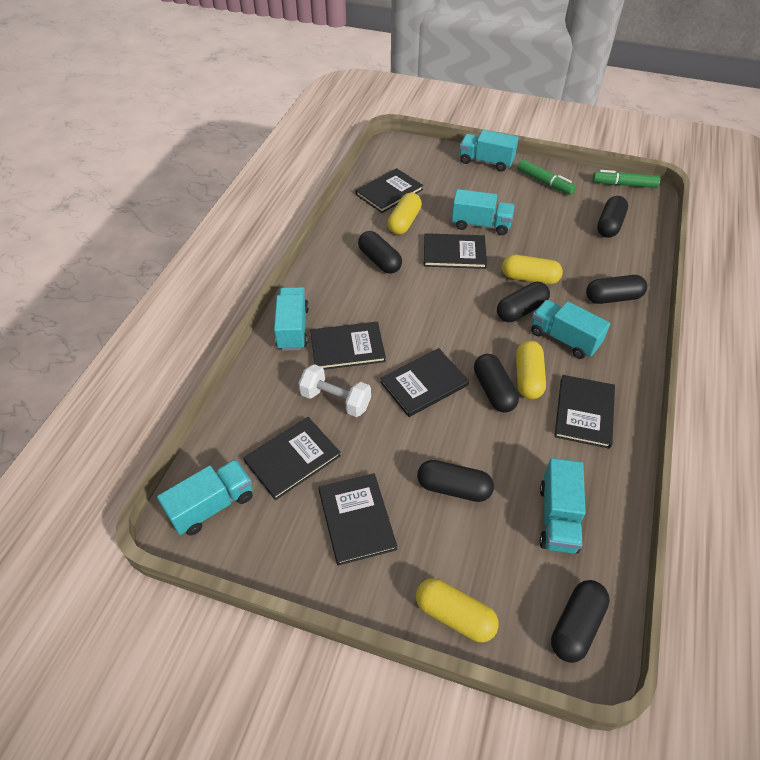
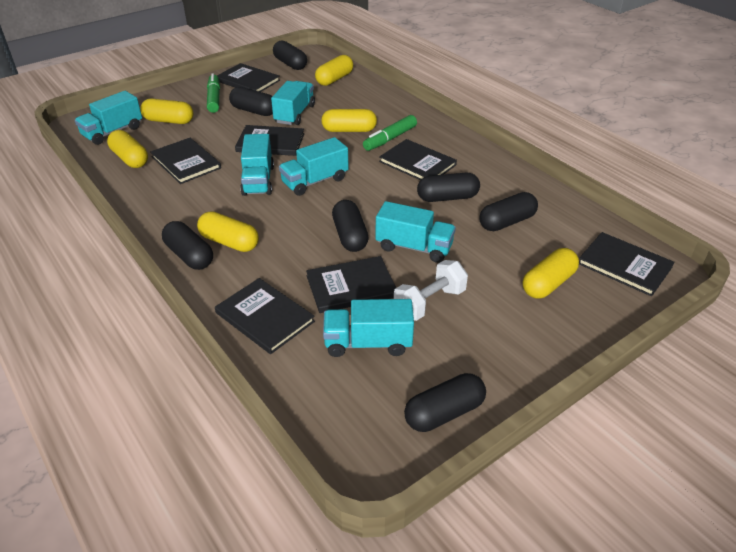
yellow capsule: 4 -> 6

